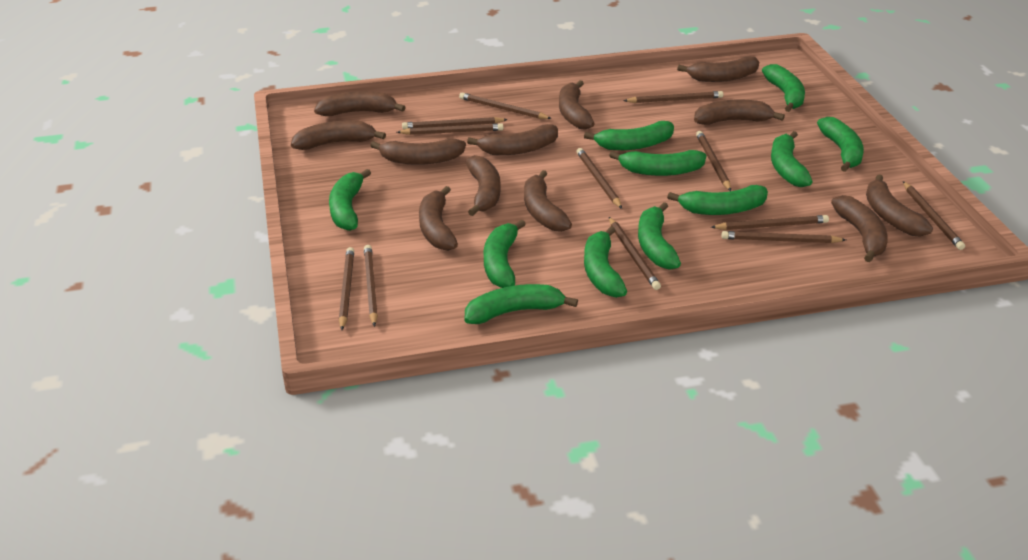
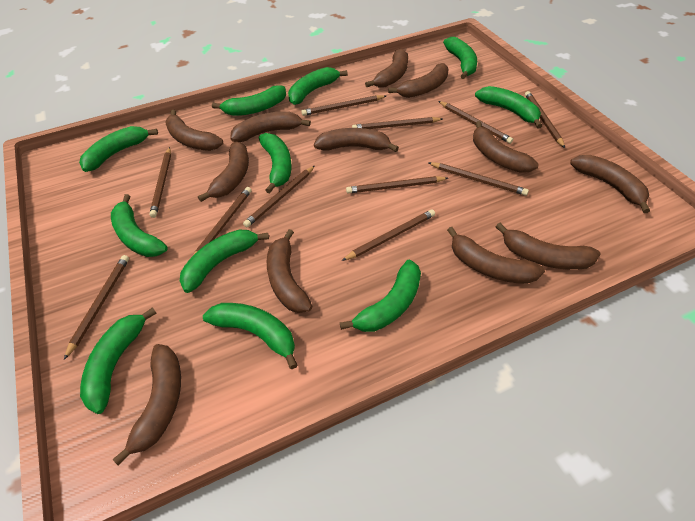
brown pencil: 12 -> 11

